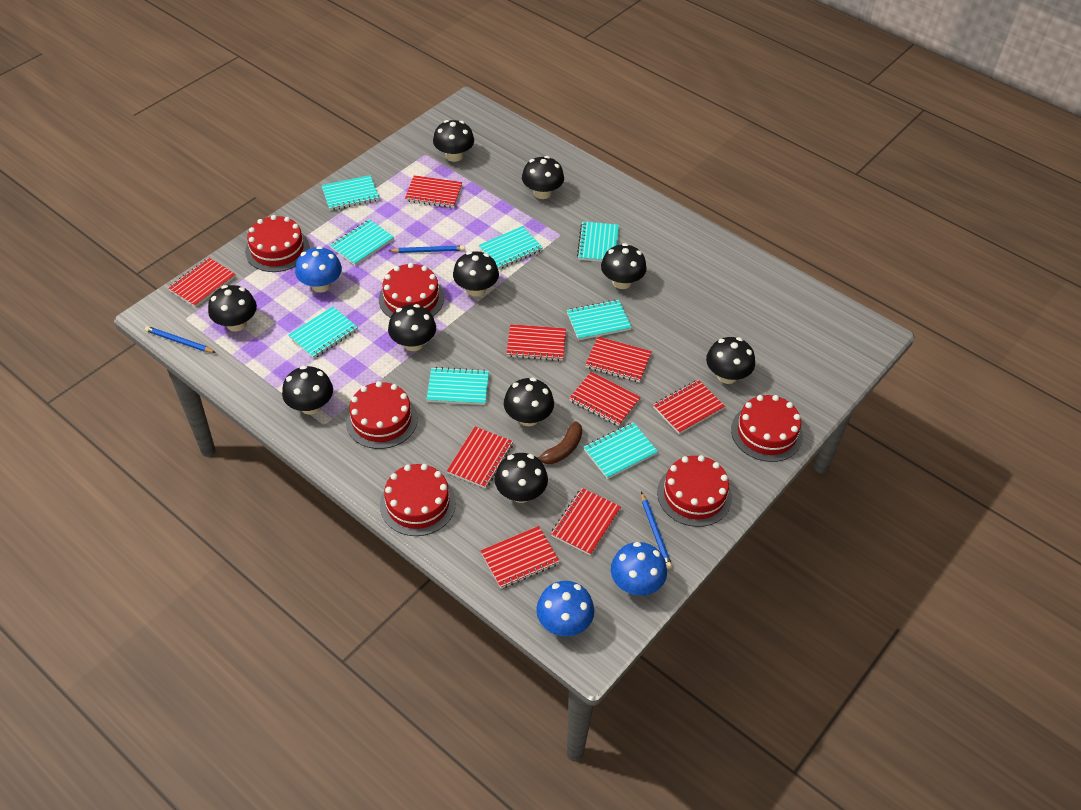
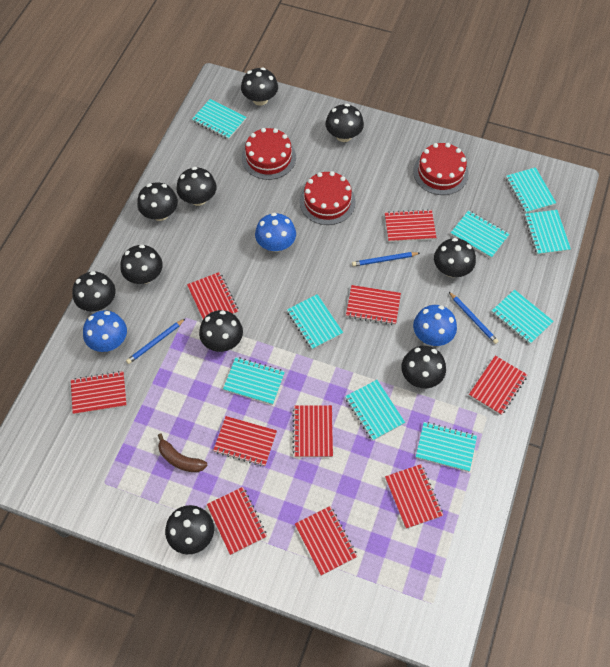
red cake: 6 -> 3
red notebook: 9 -> 10
turquoise notebook: 8 -> 9

